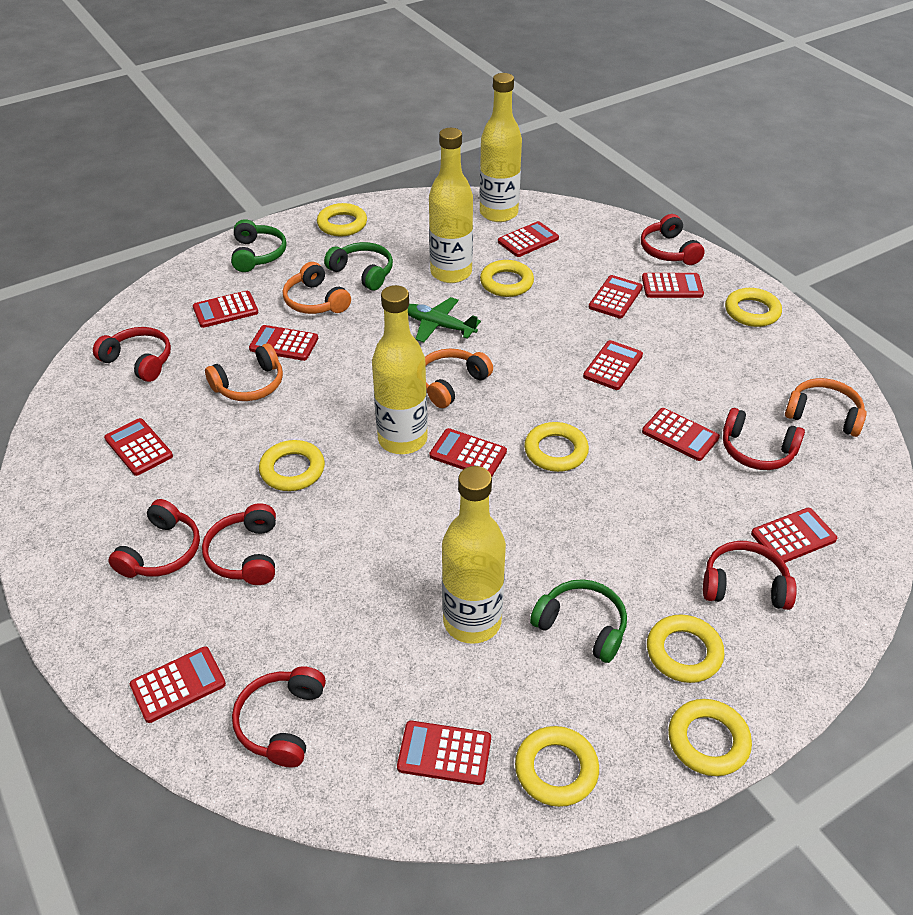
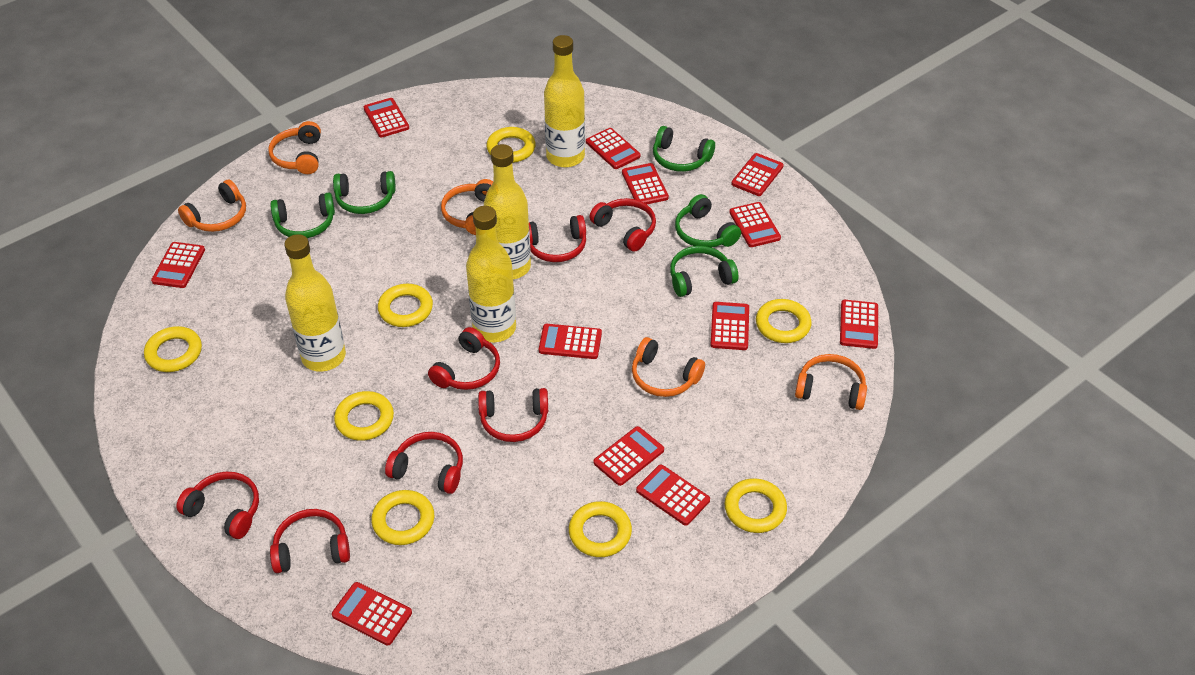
green headphones: 3 -> 5
green plane: 1 -> 0
orange headphones: 4 -> 5

